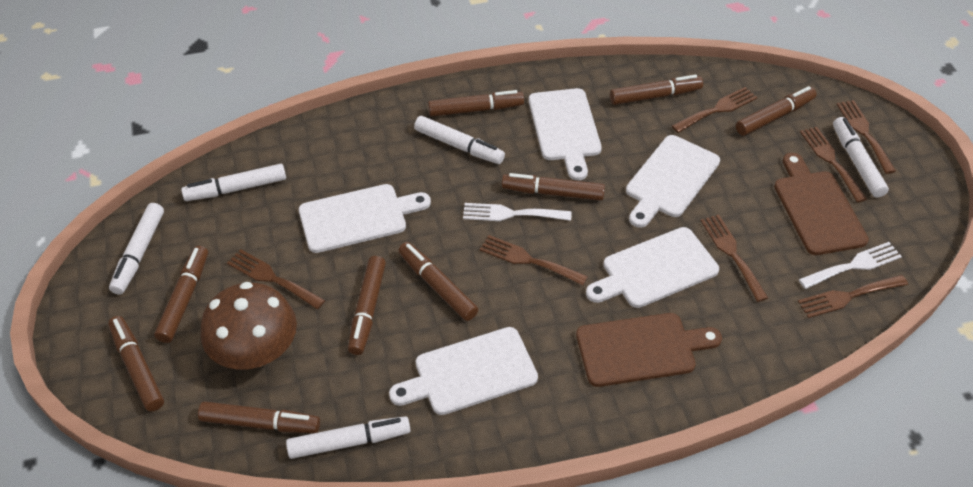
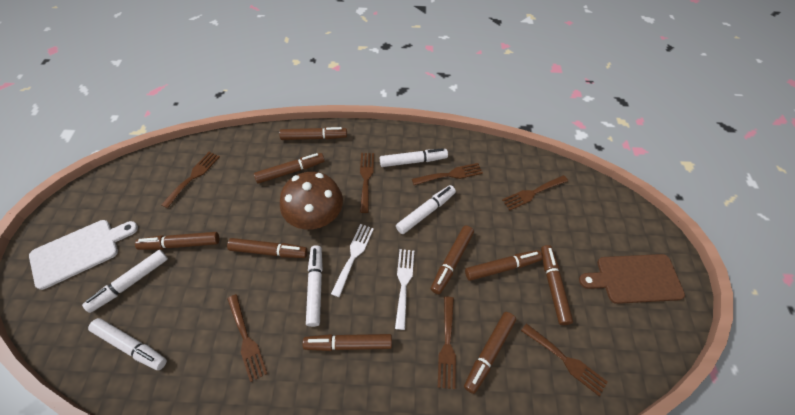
brown cutting board: 2 -> 1
white cutting board: 5 -> 1

